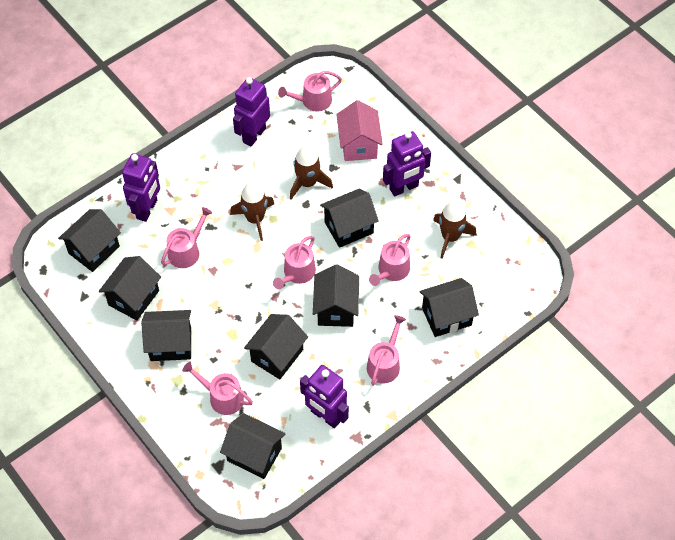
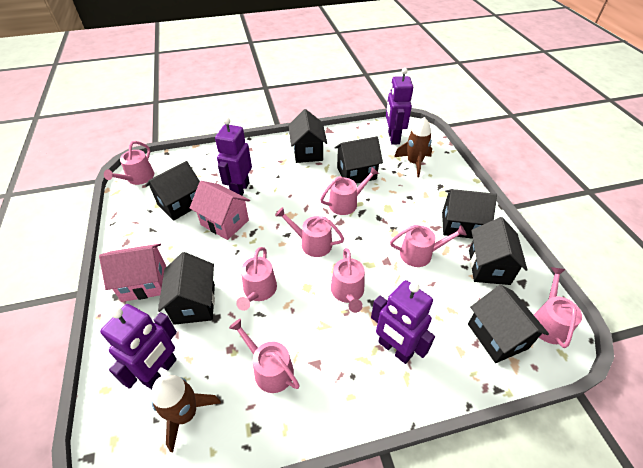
black house: 8 -> 7
brown rocket: 3 -> 2
pink house: 1 -> 2
pink watering can: 6 -> 8

